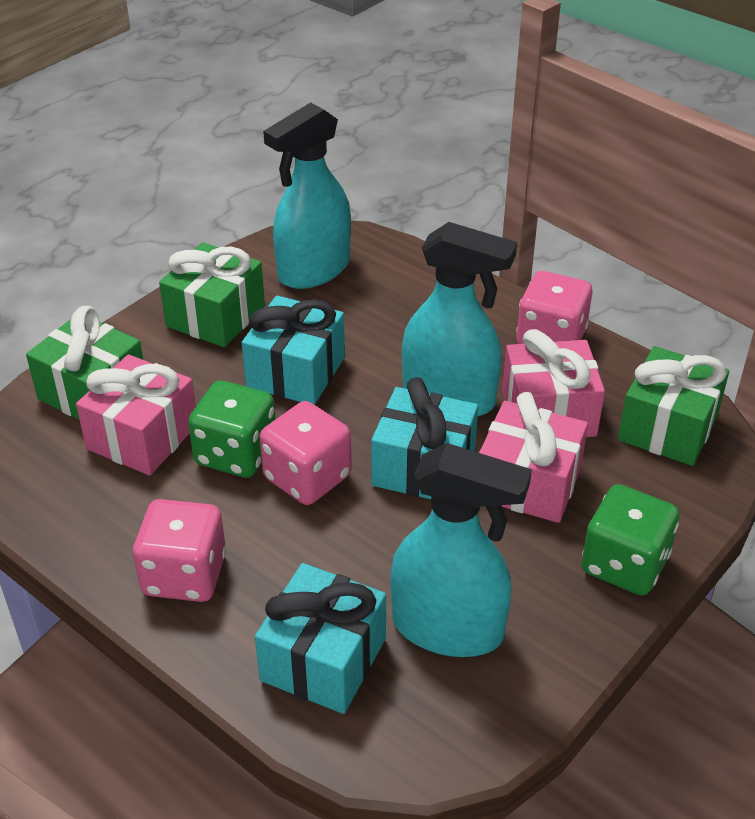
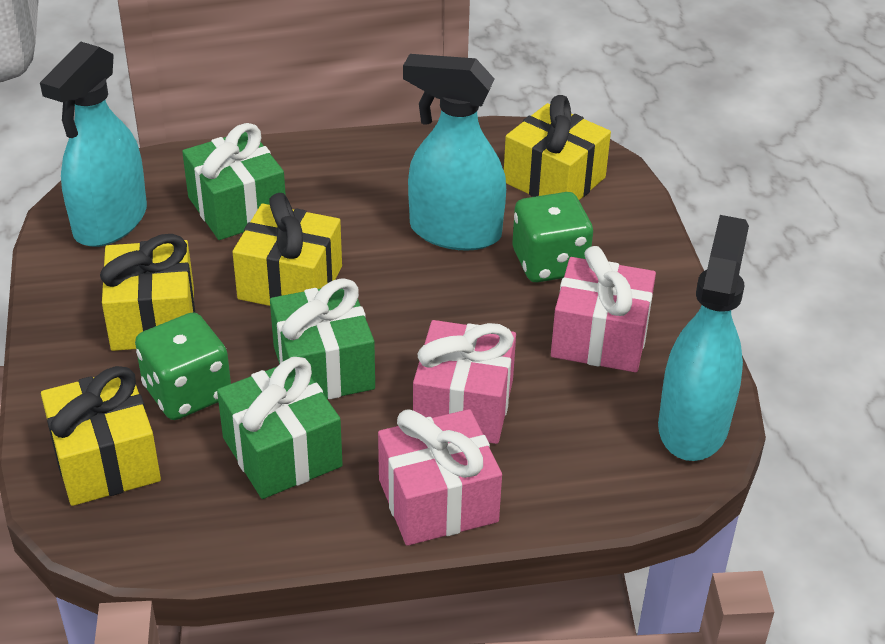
pink dice: 3 -> 0
turquoise gift: 3 -> 0
yellow gift: 0 -> 4

